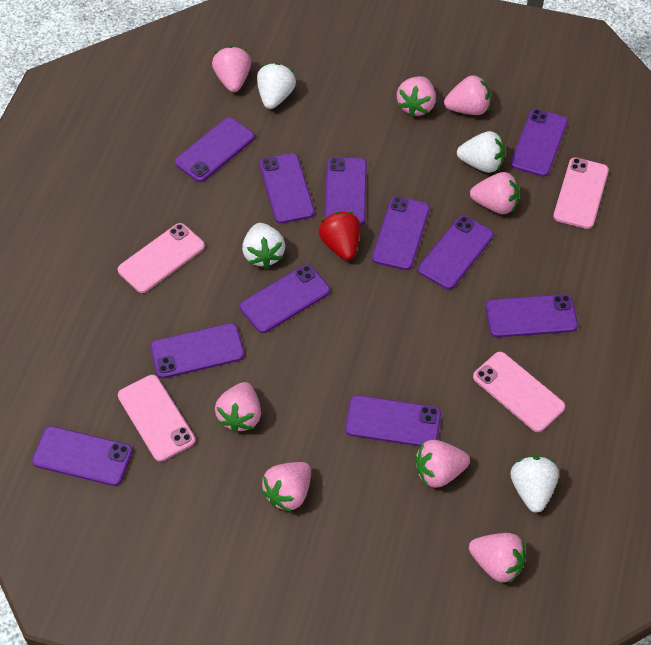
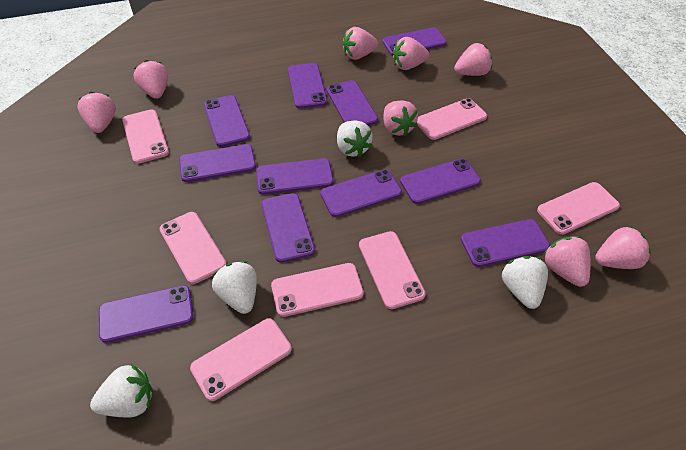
pink phone: 4 -> 7
red strawberry: 1 -> 0

